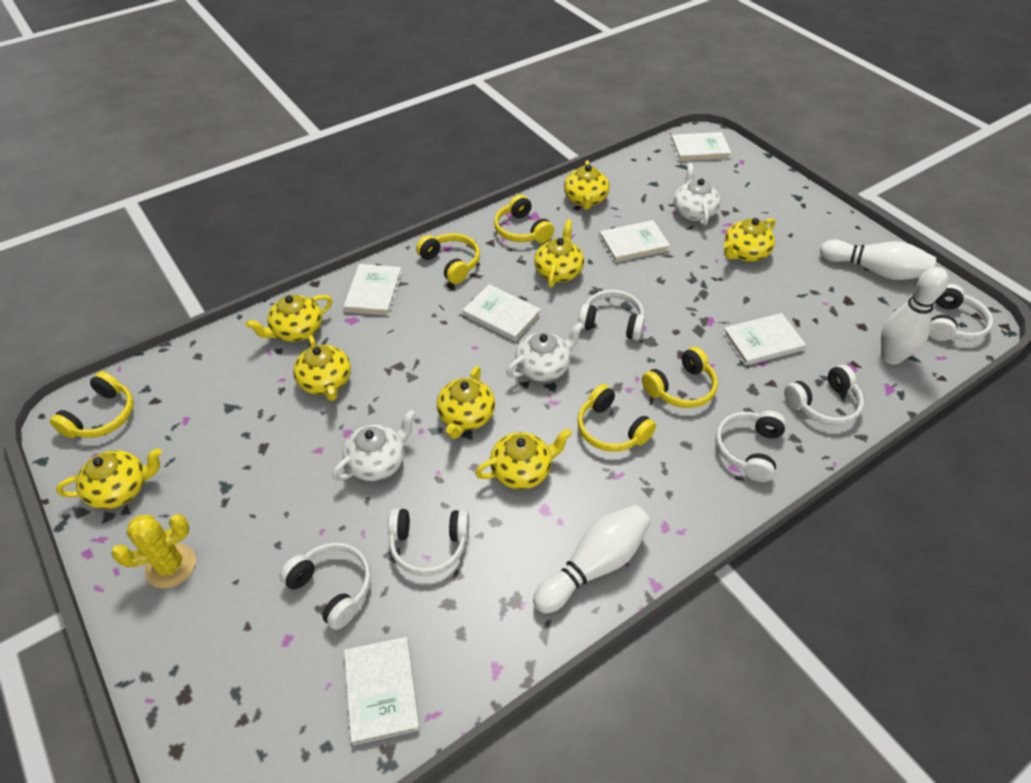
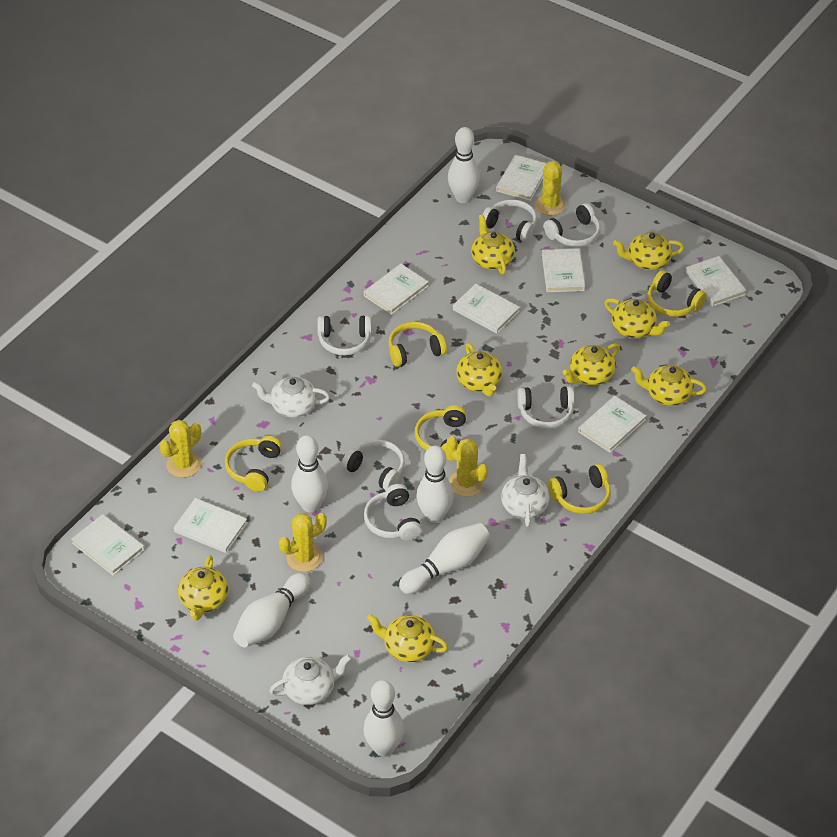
white book: 6 -> 8
white bowling pin: 3 -> 6
yellow cactus: 1 -> 4

